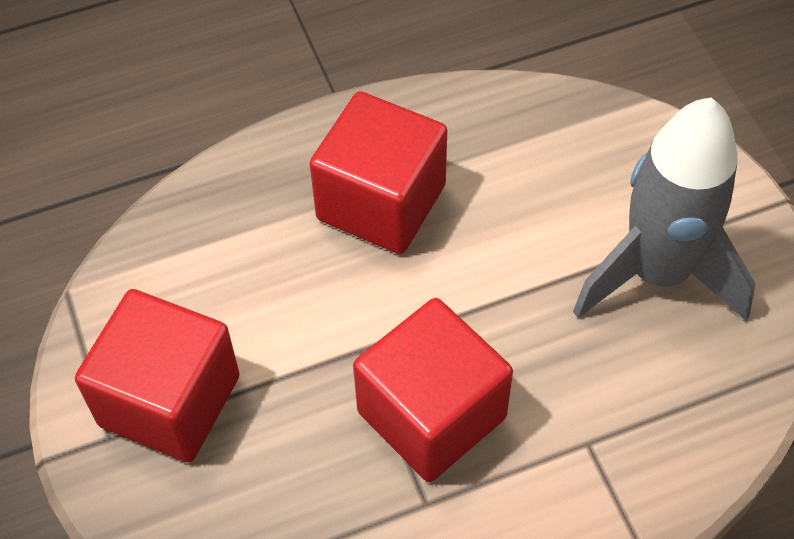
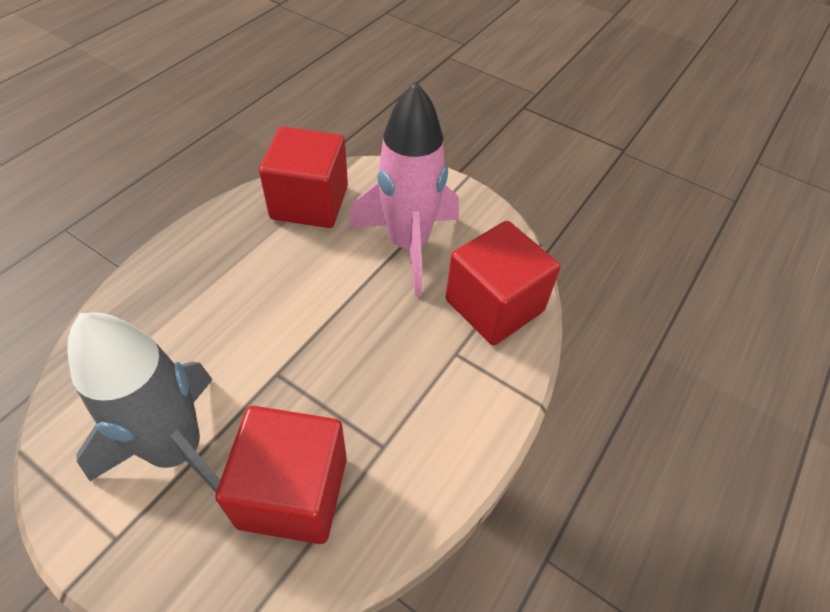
pink rocket: 0 -> 1

